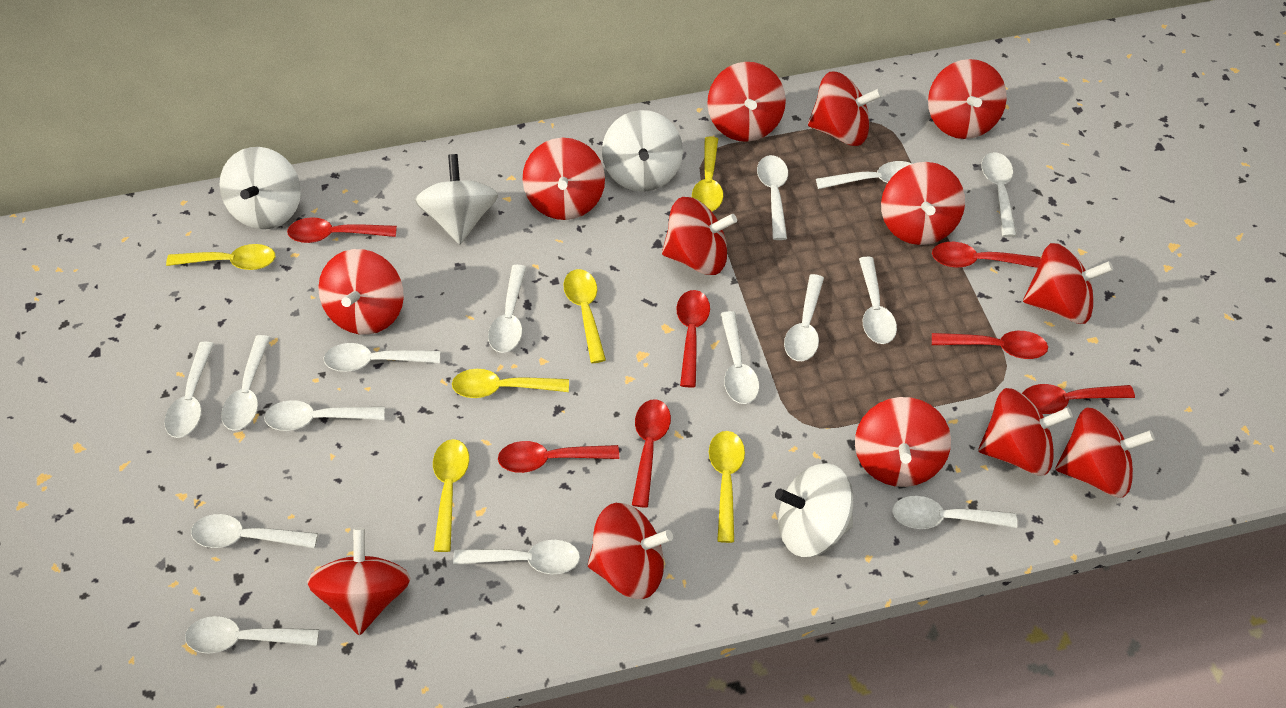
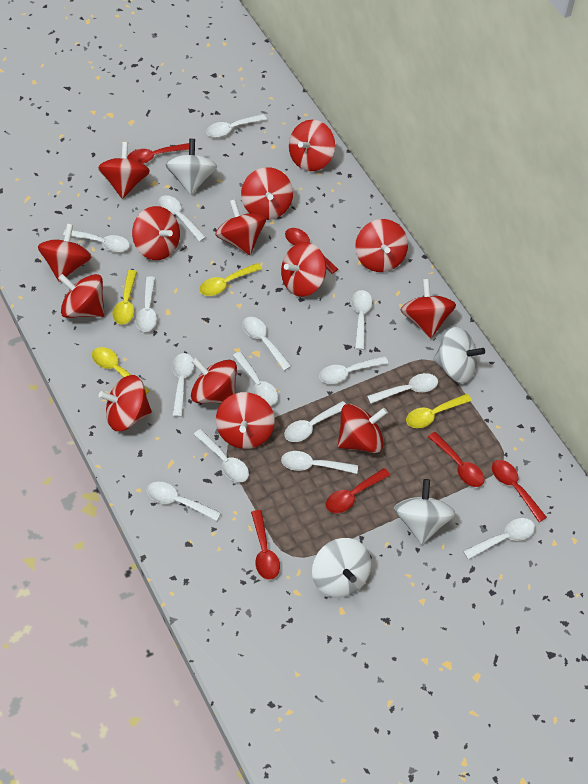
red spinning top: 13 -> 14
red spoon: 7 -> 6
yellow spoon: 6 -> 4

